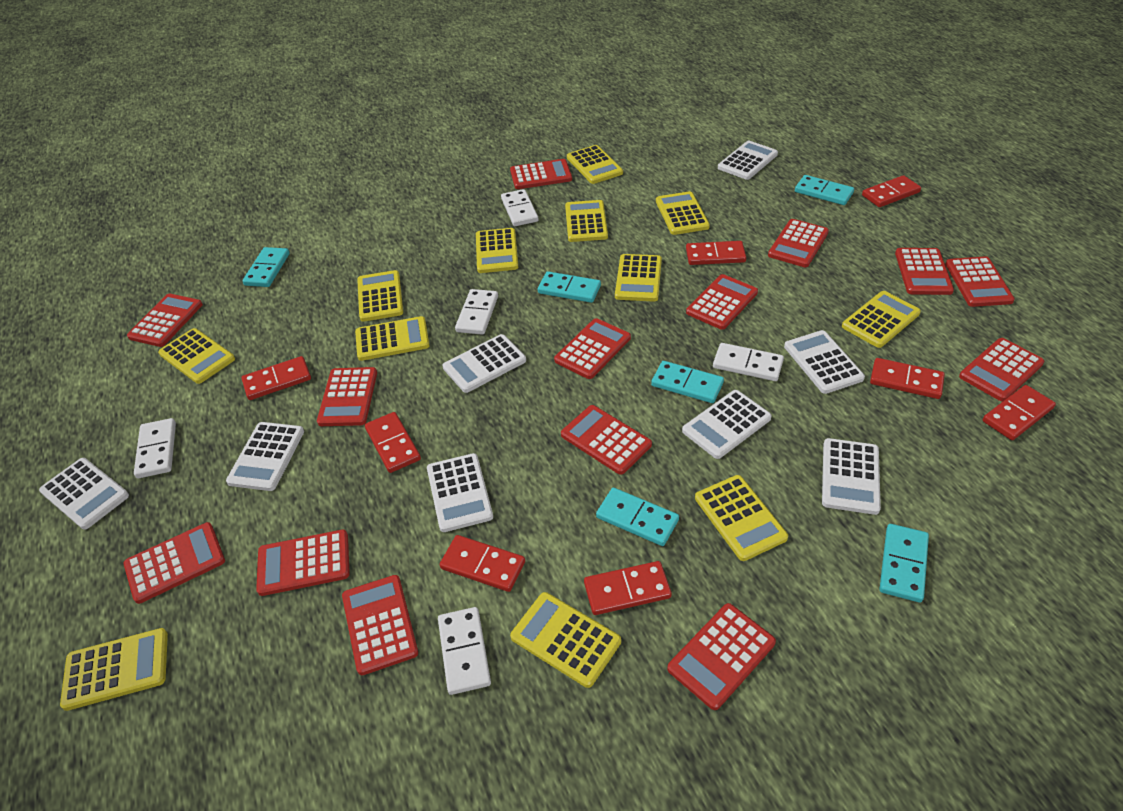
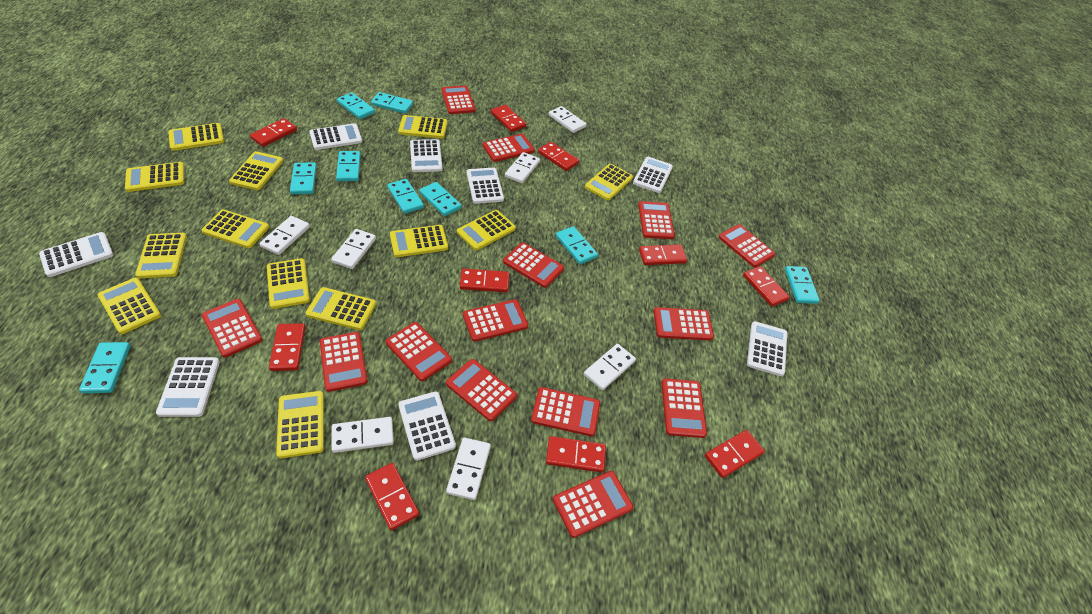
red domino: 8 -> 10
turquoise domino: 6 -> 9
white domino: 5 -> 7
yellow calculator: 12 -> 13

